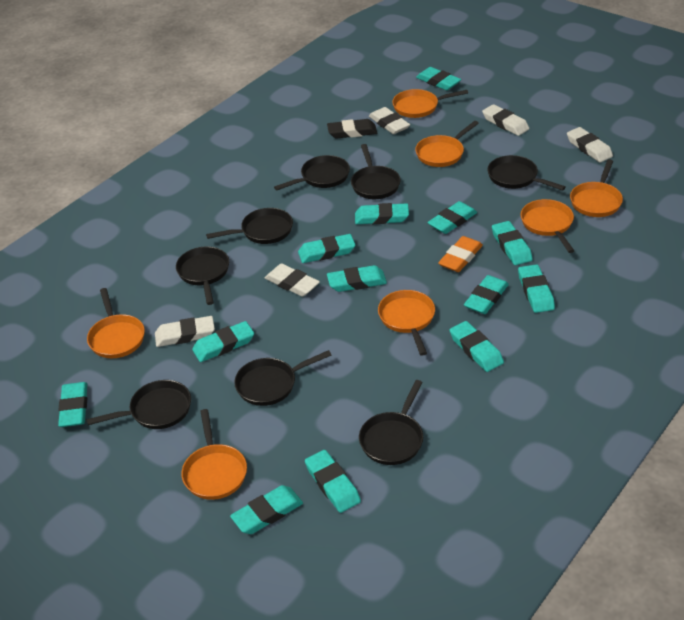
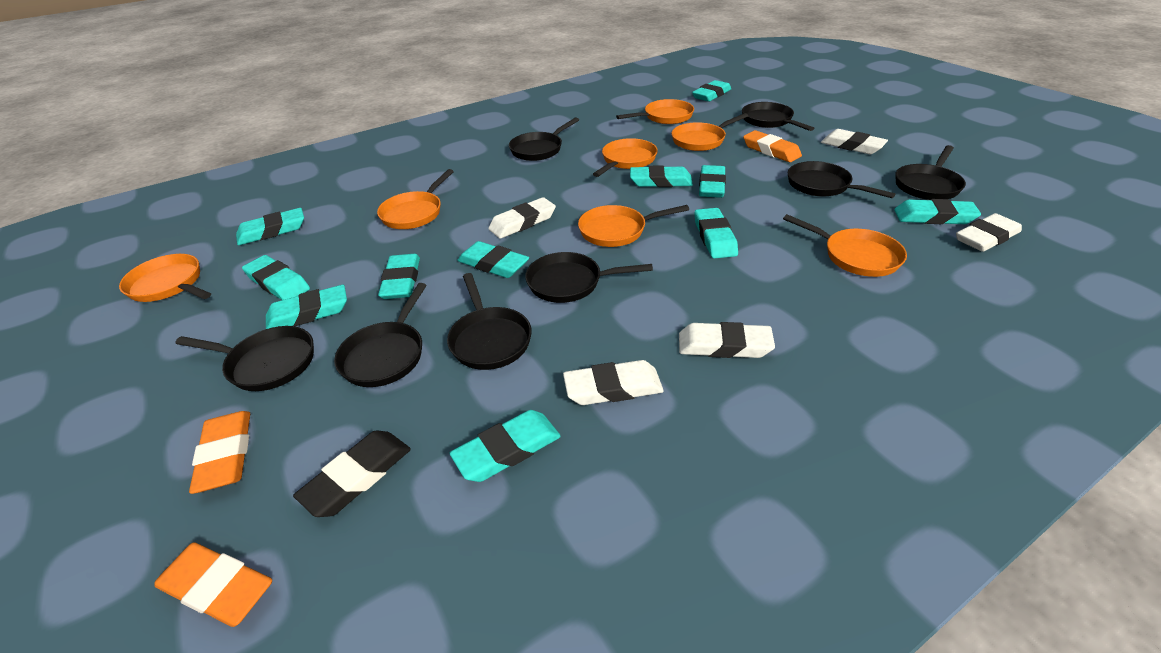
orange eraser: 1 -> 3
turquoise eraser: 13 -> 11

